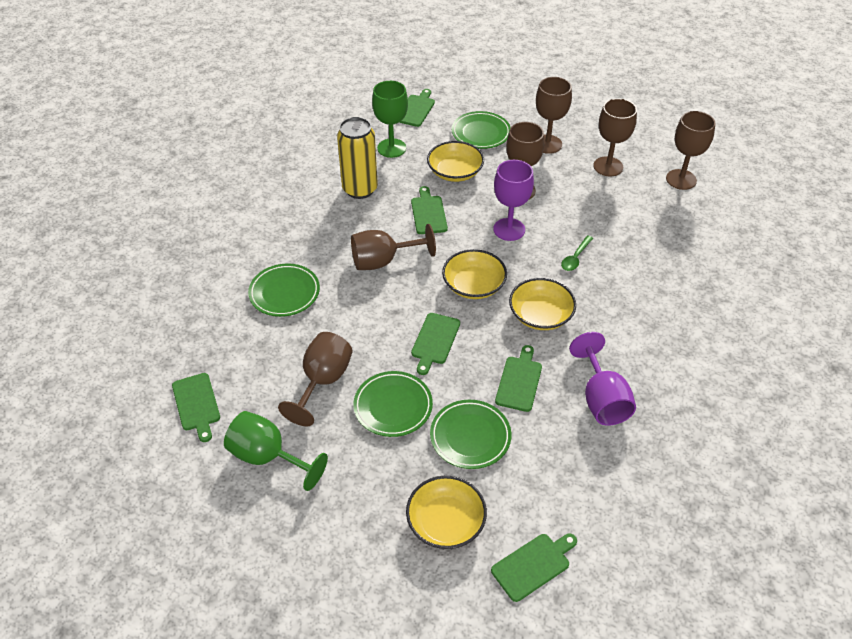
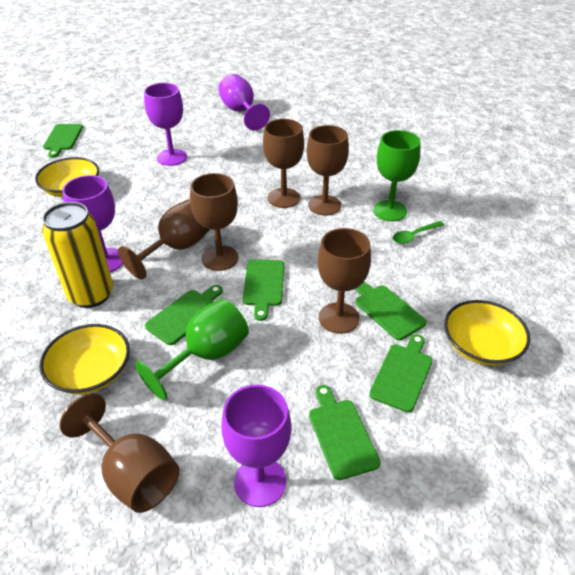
green plate: 4 -> 0
purple goblet: 2 -> 4
yellow bowl: 4 -> 3

